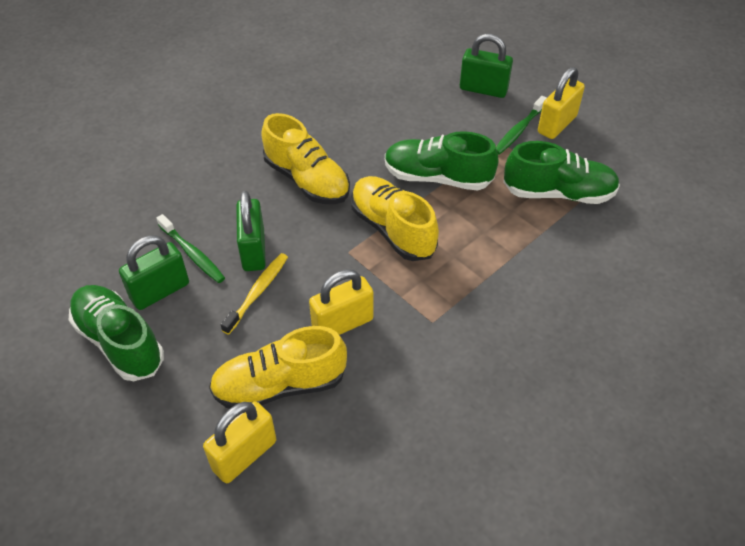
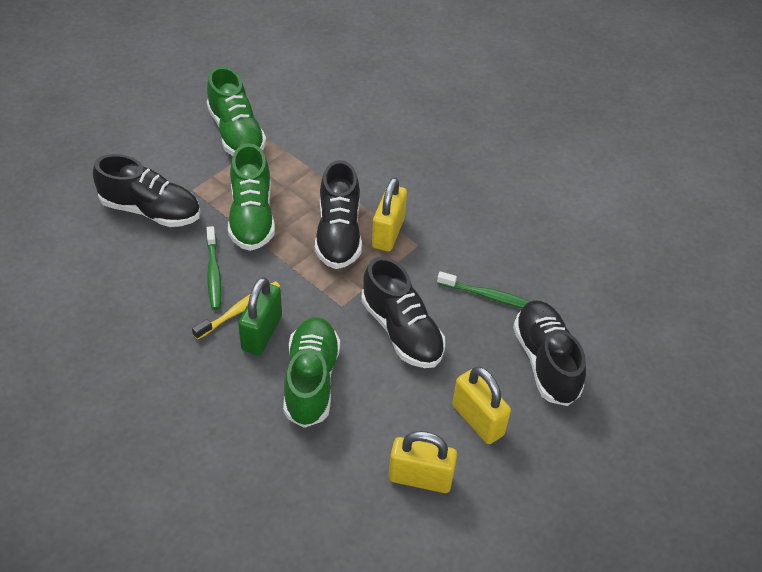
black shoe: 0 -> 4
green padlock: 3 -> 1
yellow shoe: 3 -> 0

